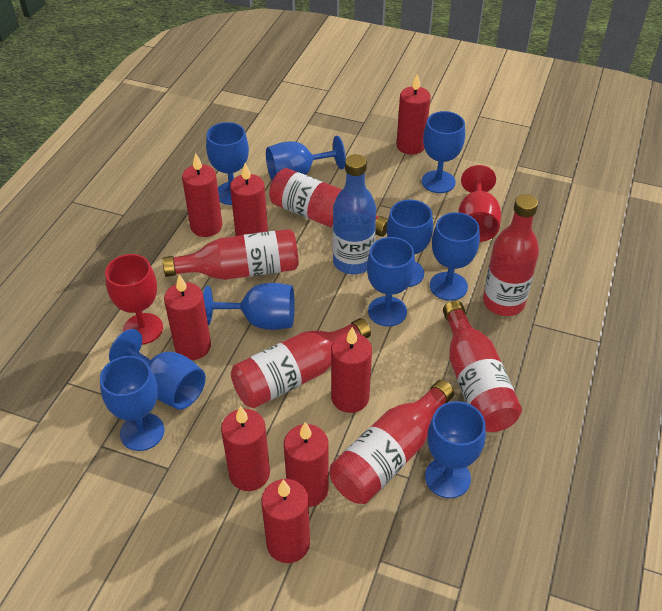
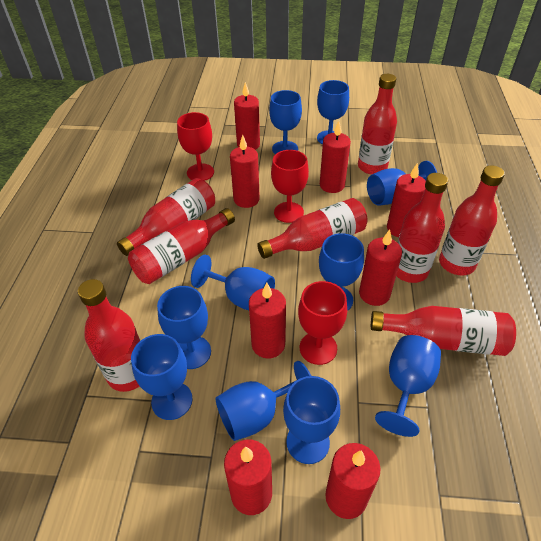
blue bottle: 1 -> 0
red bottle: 6 -> 8
red goblet: 2 -> 3

